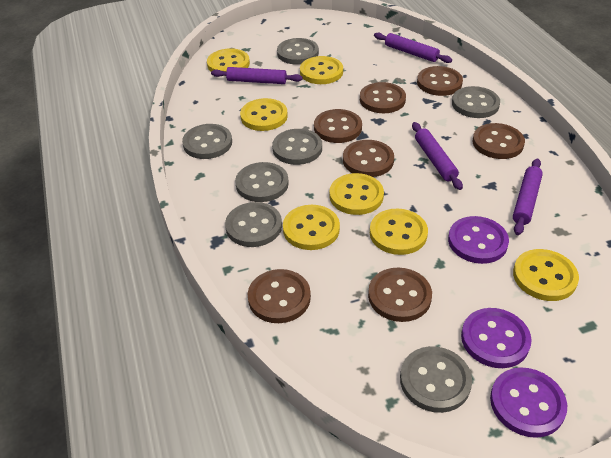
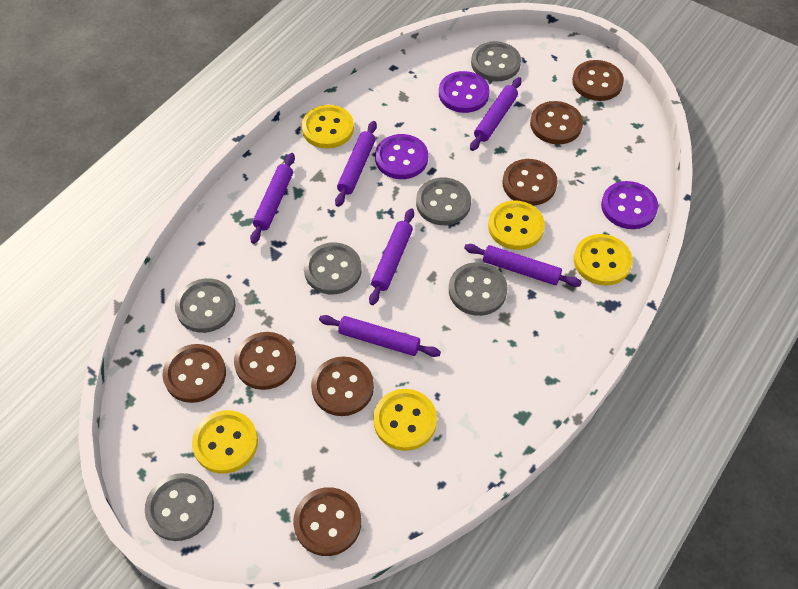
grey button: 7 -> 6
purple rolling pin: 4 -> 6
yellow button: 7 -> 5

